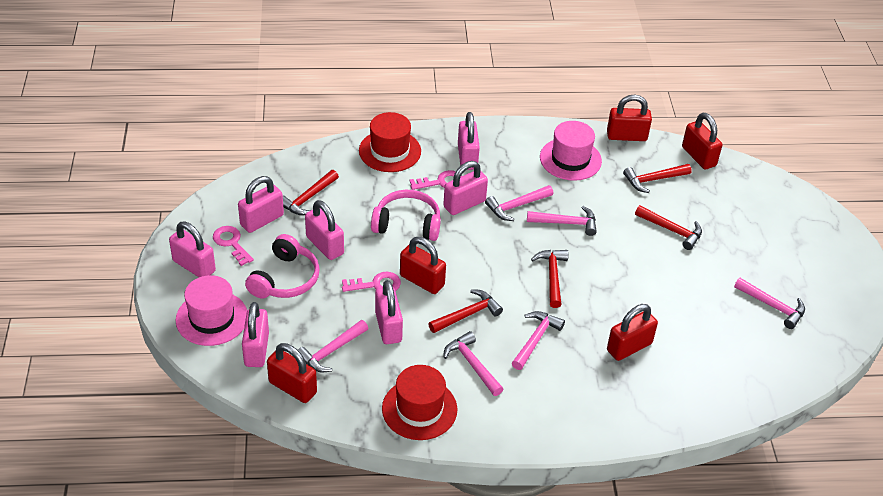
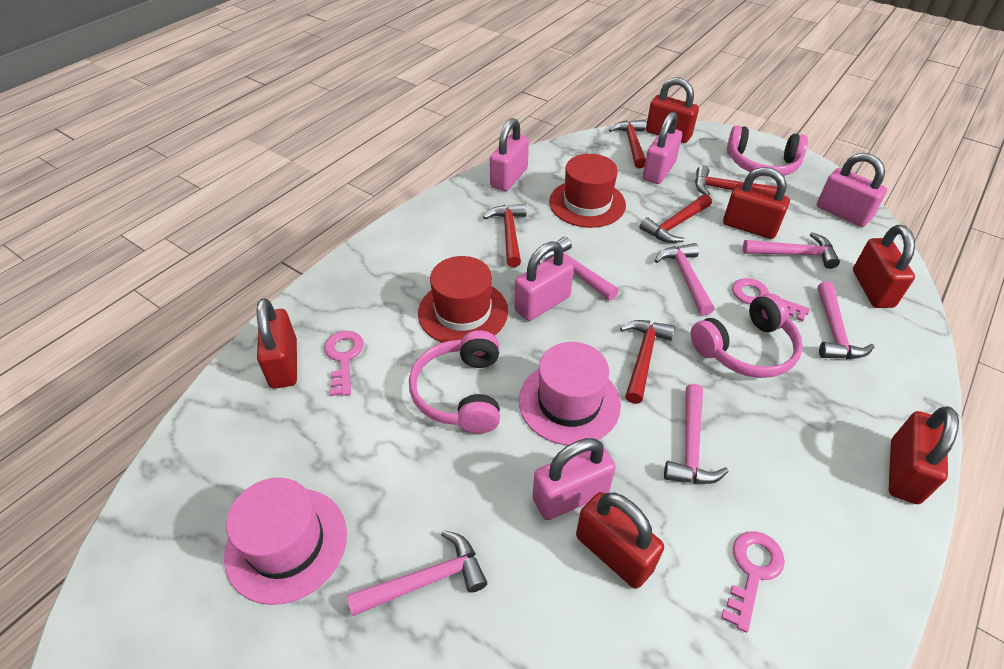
pink headphones: 2 -> 3
pink padlock: 7 -> 5
red padlock: 5 -> 6

